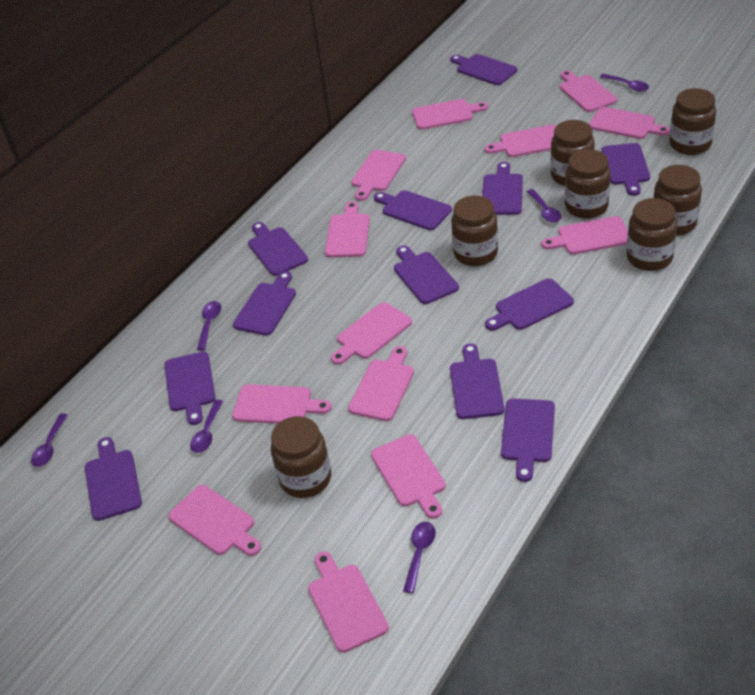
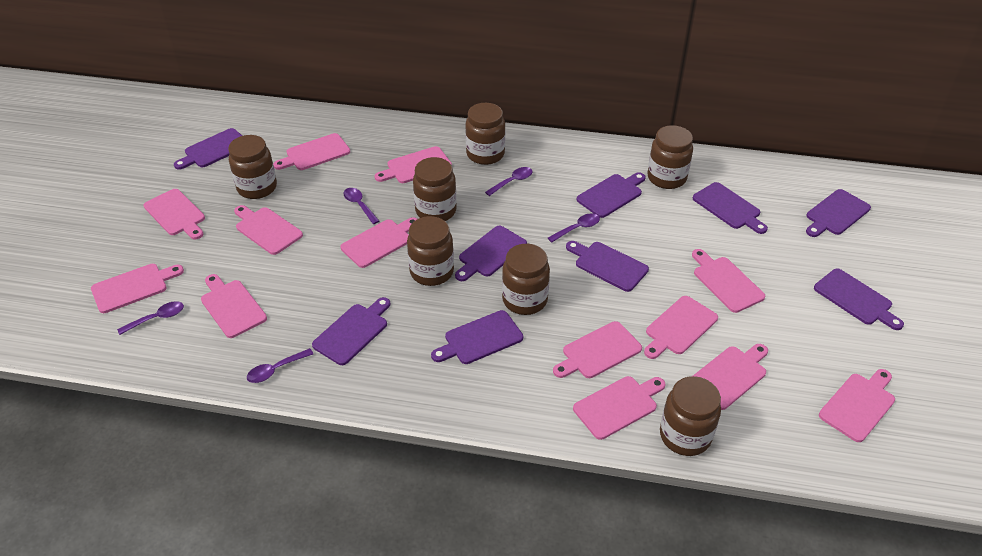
purple cutting board: 12 -> 9
purple spoon: 6 -> 5

